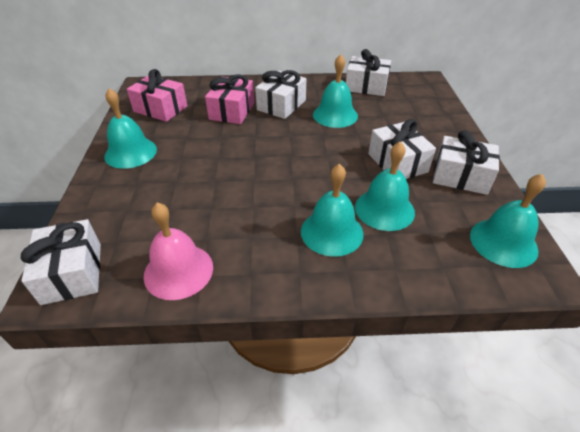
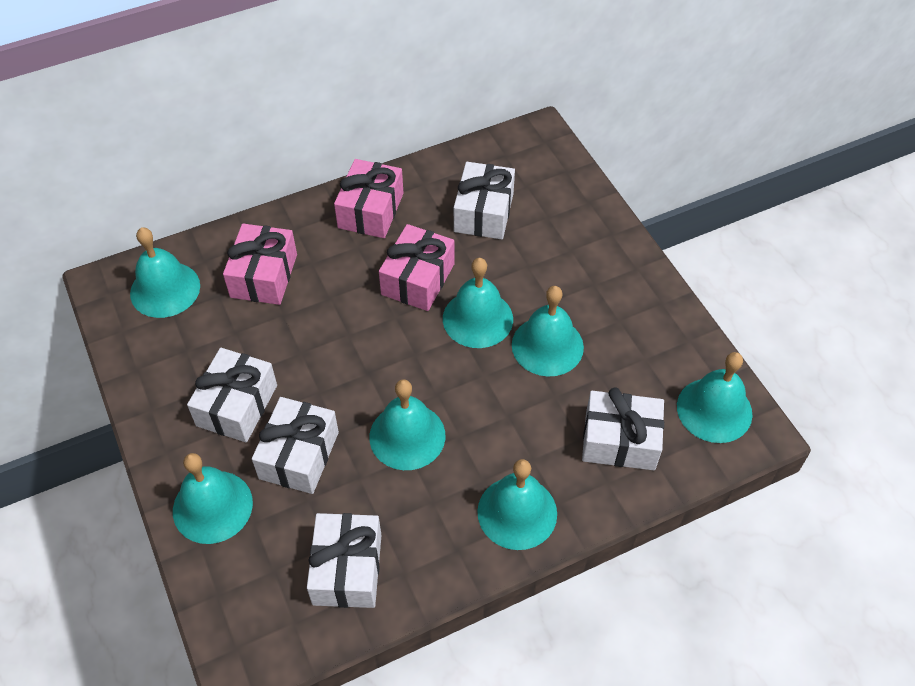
pink bell: 1 -> 0
pink gift: 2 -> 3
turquoise bell: 5 -> 7

